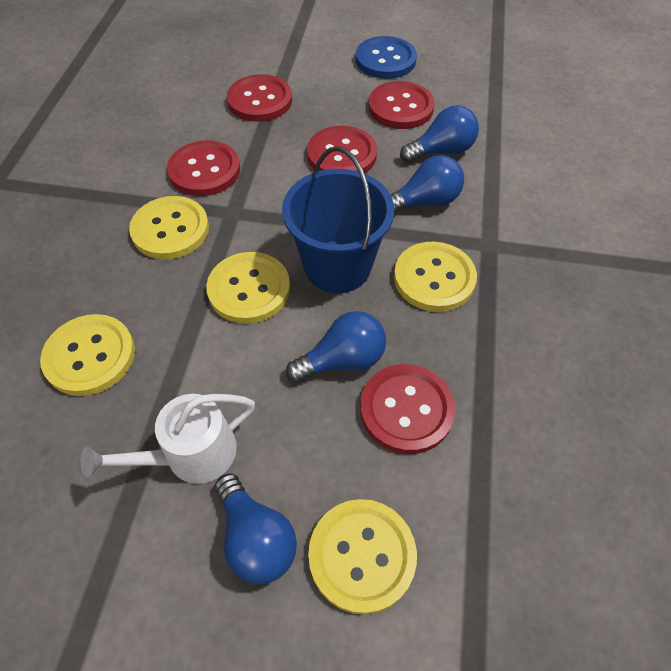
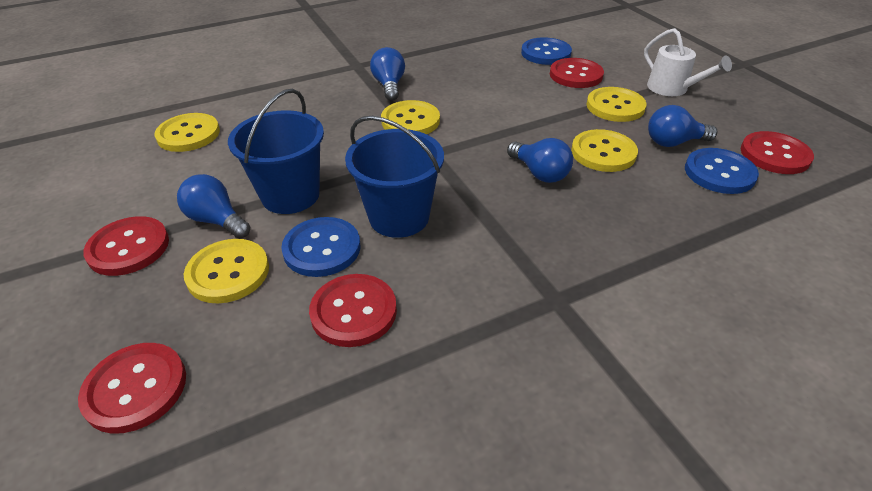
blue bucket: 1 -> 2
blue button: 1 -> 3

